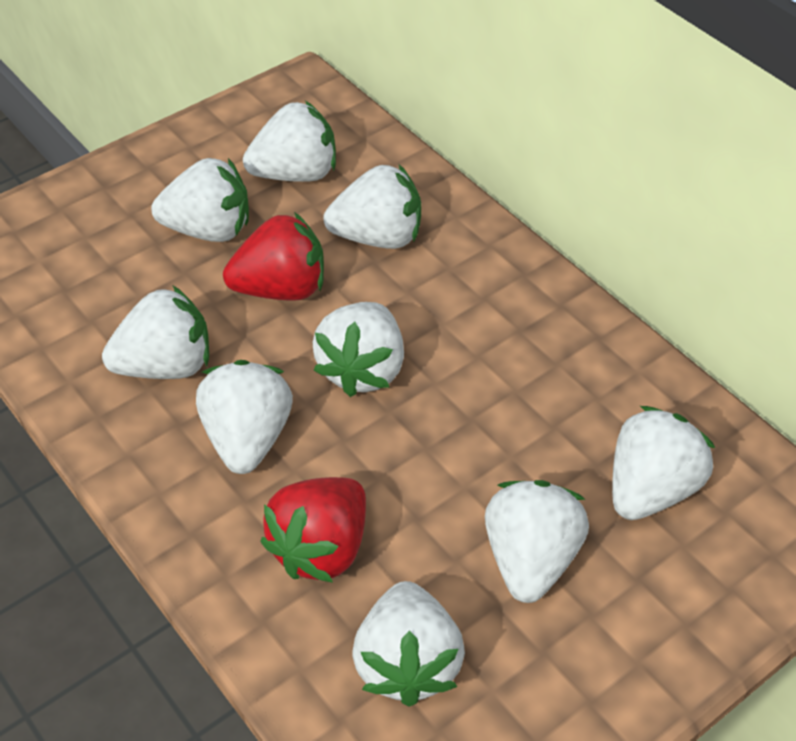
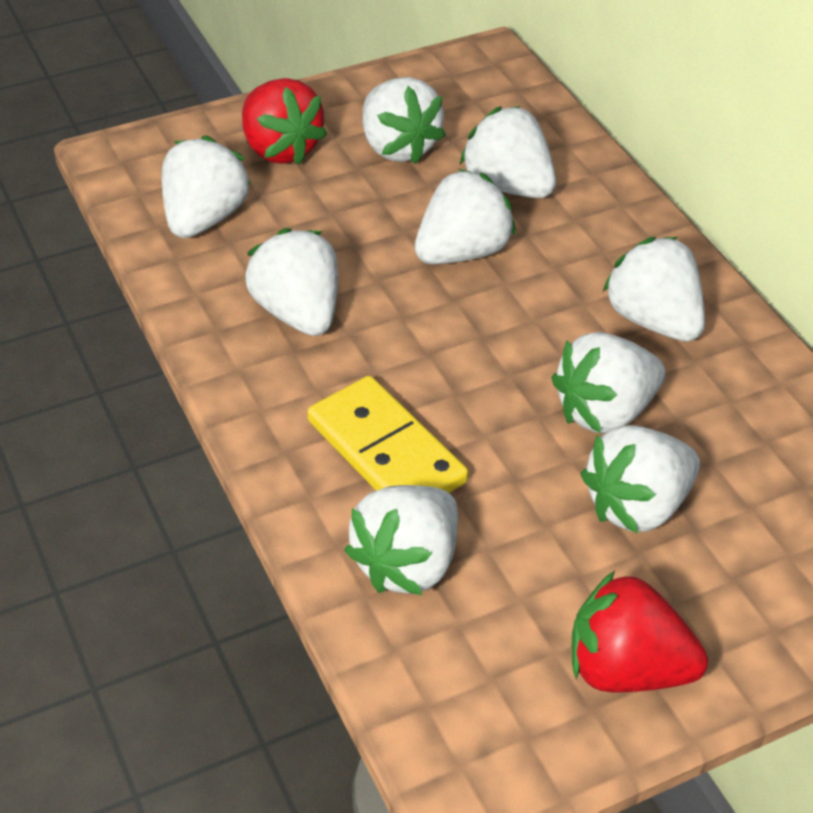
yellow domino: 0 -> 1

